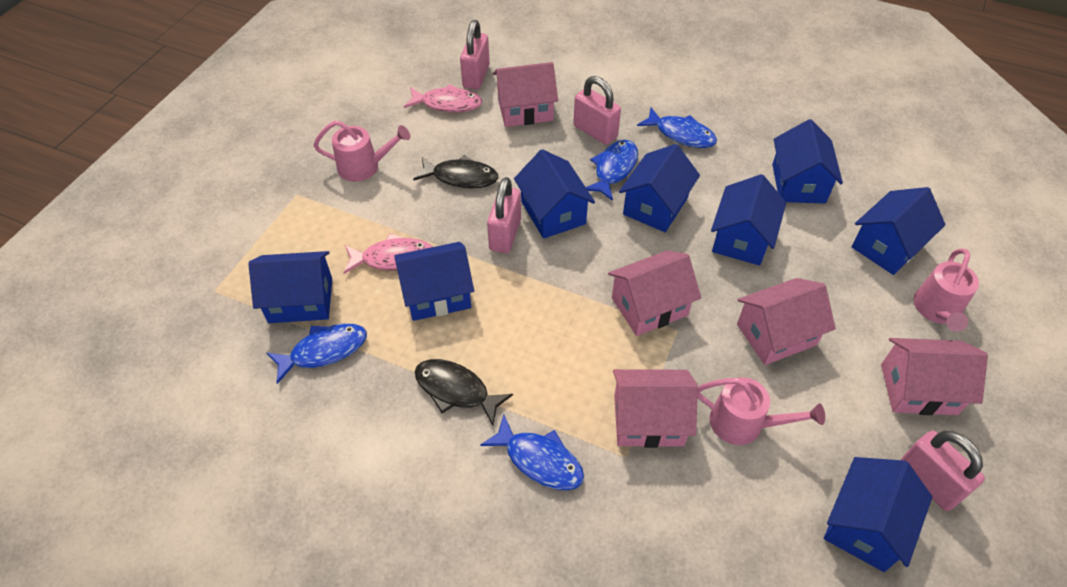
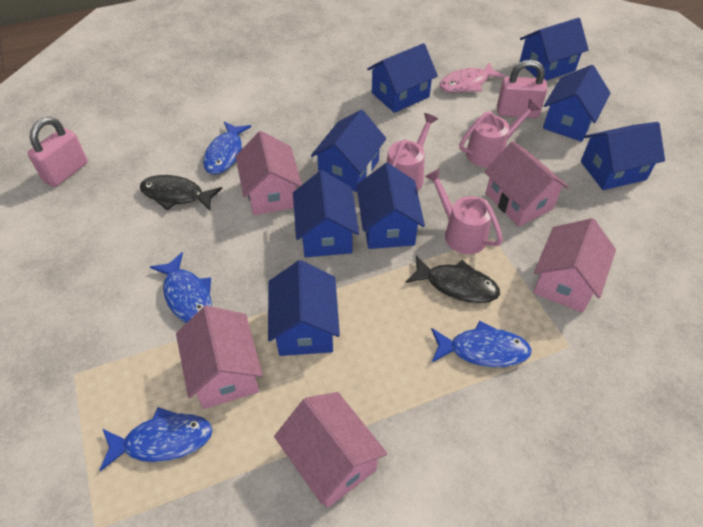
pink fish: 2 -> 1
pink padlock: 4 -> 2

